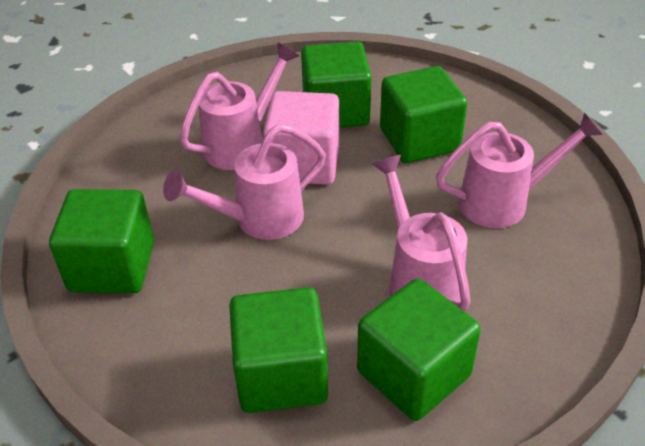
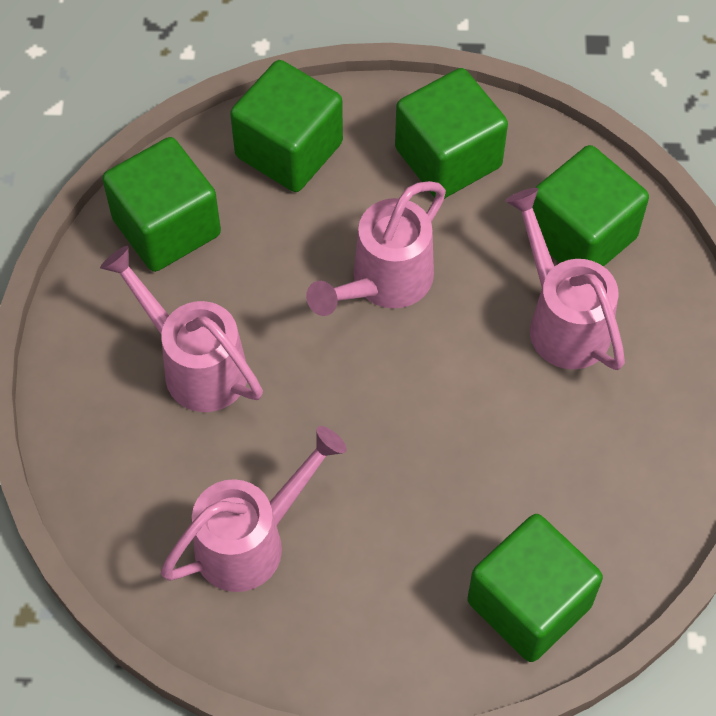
pink cube: 1 -> 0

